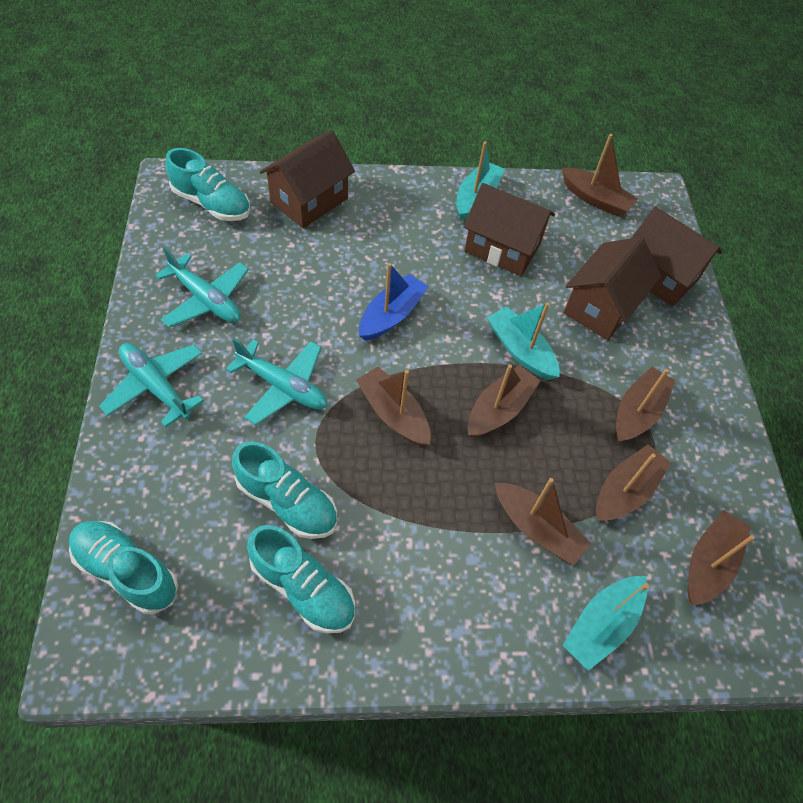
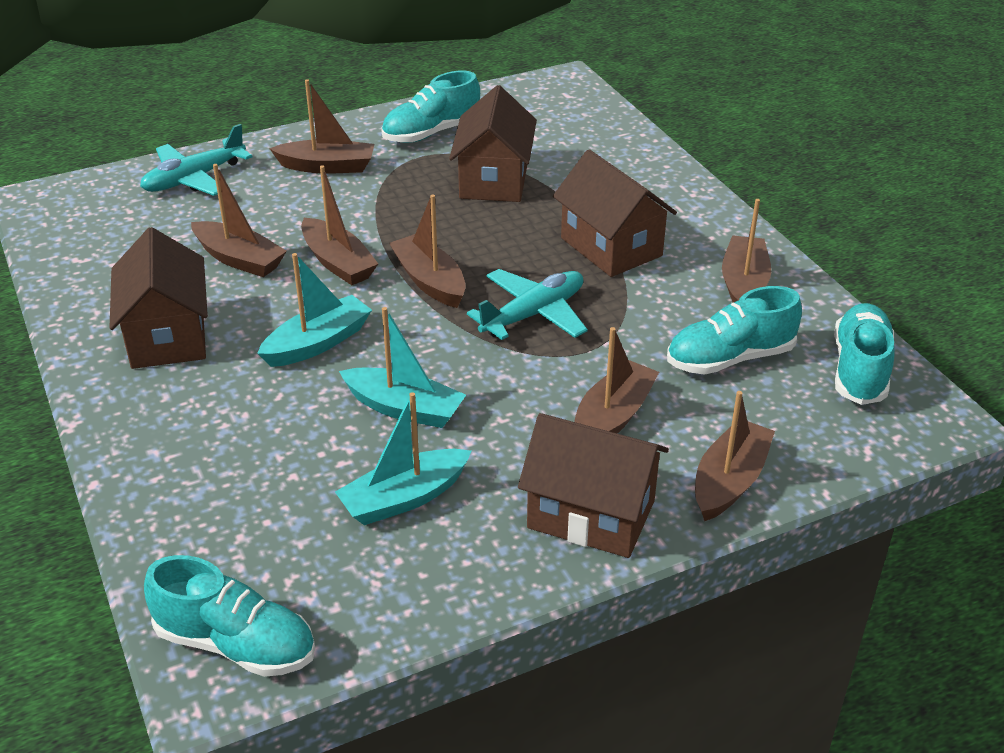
blue boat: 1 -> 0
turquoise plane: 3 -> 2

